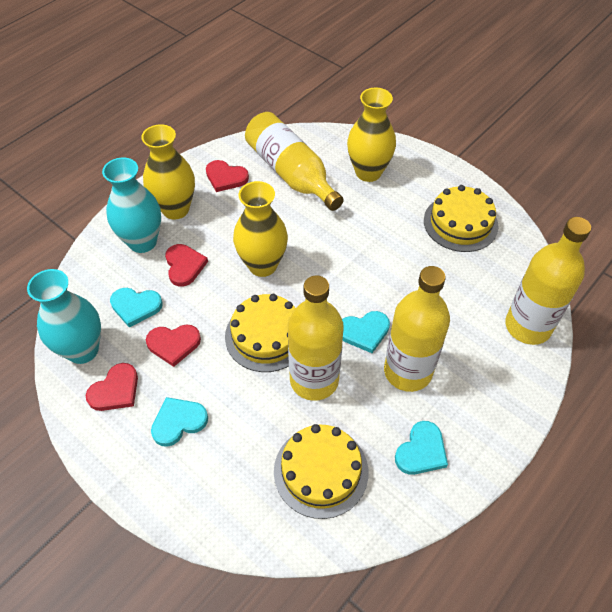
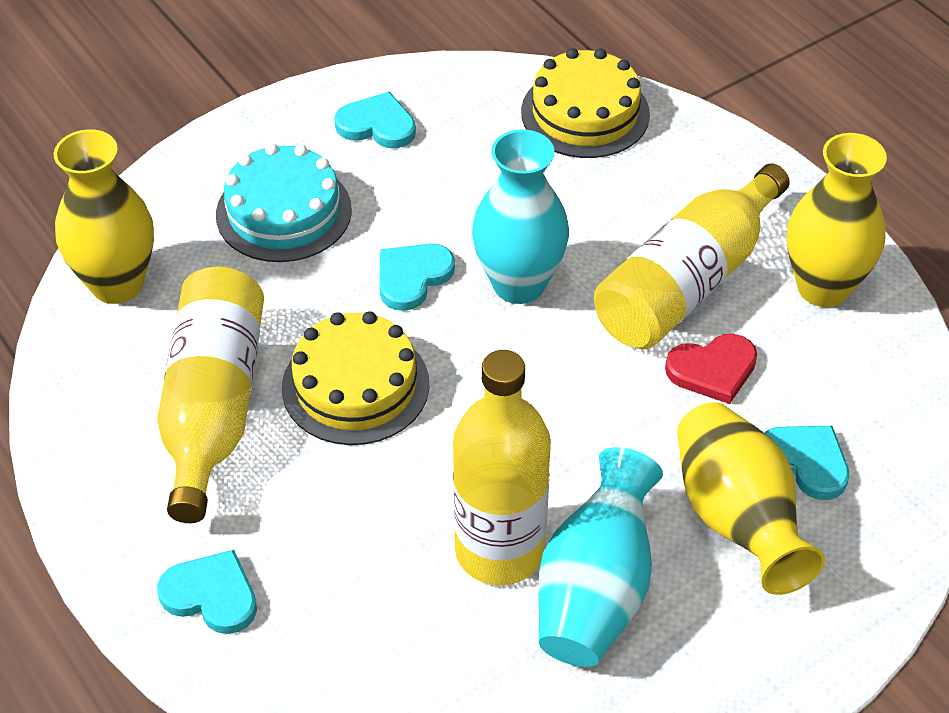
red heart: 4 -> 1
turquoise cake: 0 -> 1
yellow bottle: 4 -> 3
yellow cake: 3 -> 2

